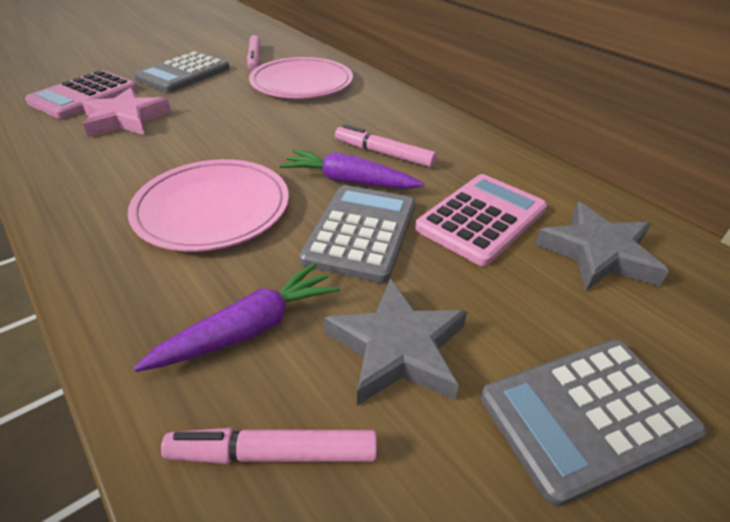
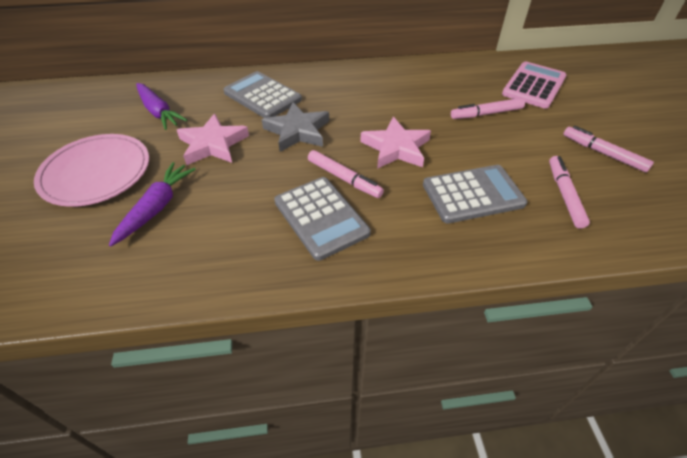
grey star: 2 -> 1
pink calculator: 2 -> 1
pink marker: 3 -> 4
pink plate: 2 -> 1
pink star: 1 -> 2

